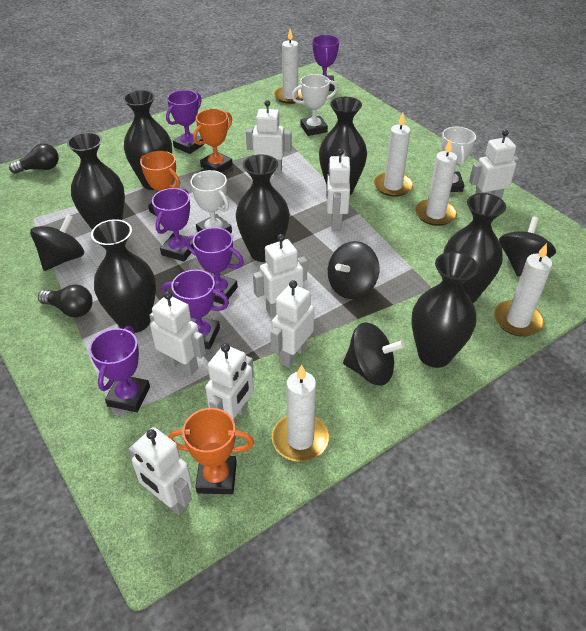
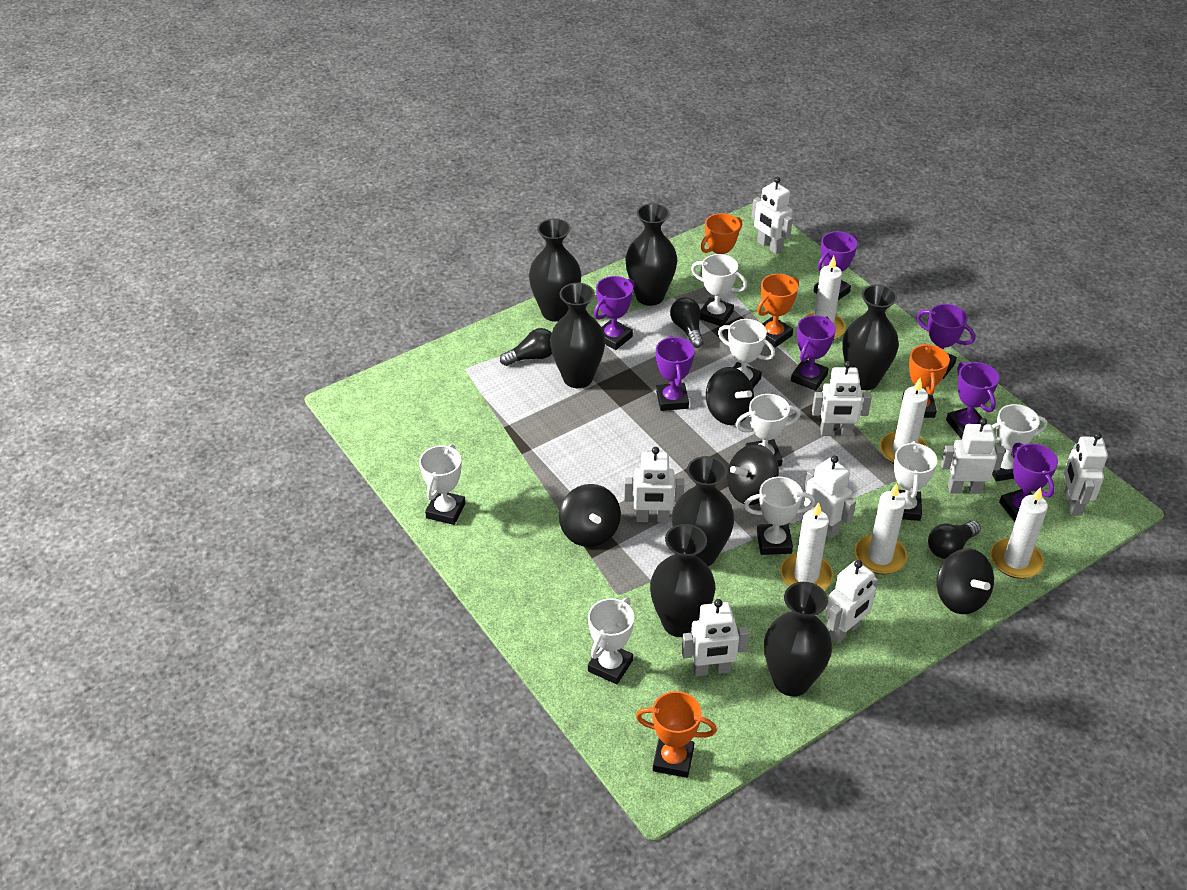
black light bulb: 2 -> 3
orange trophy: 3 -> 4
purple trophy: 6 -> 7
white trophy: 3 -> 8

